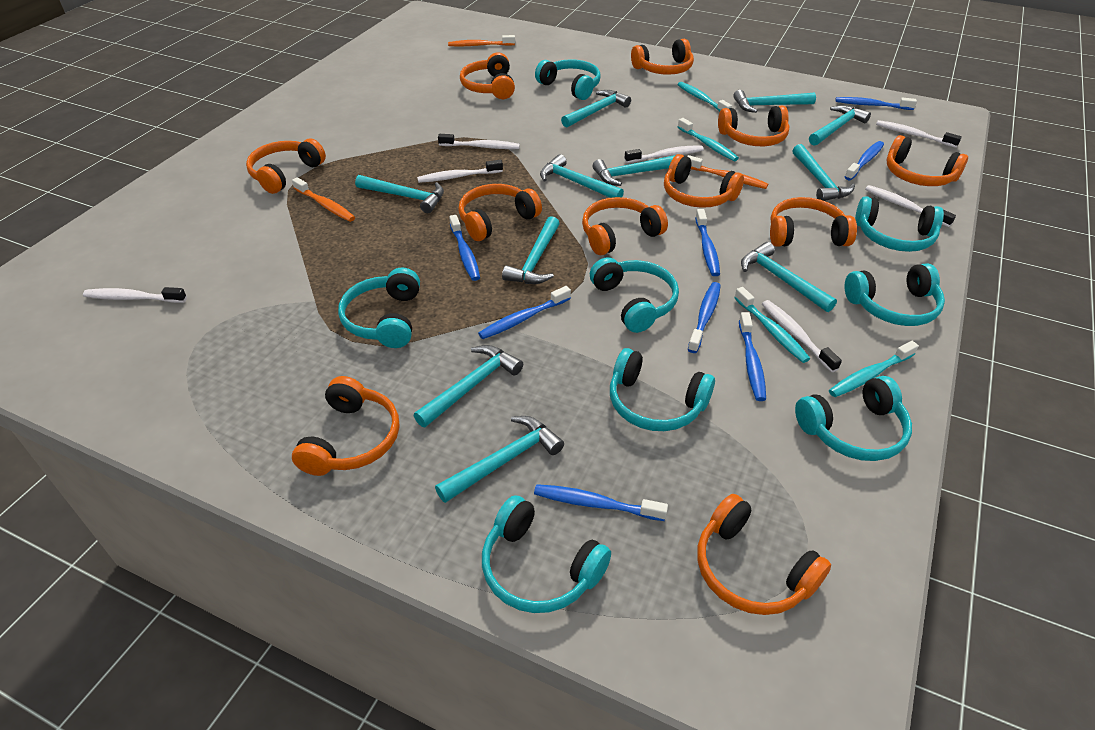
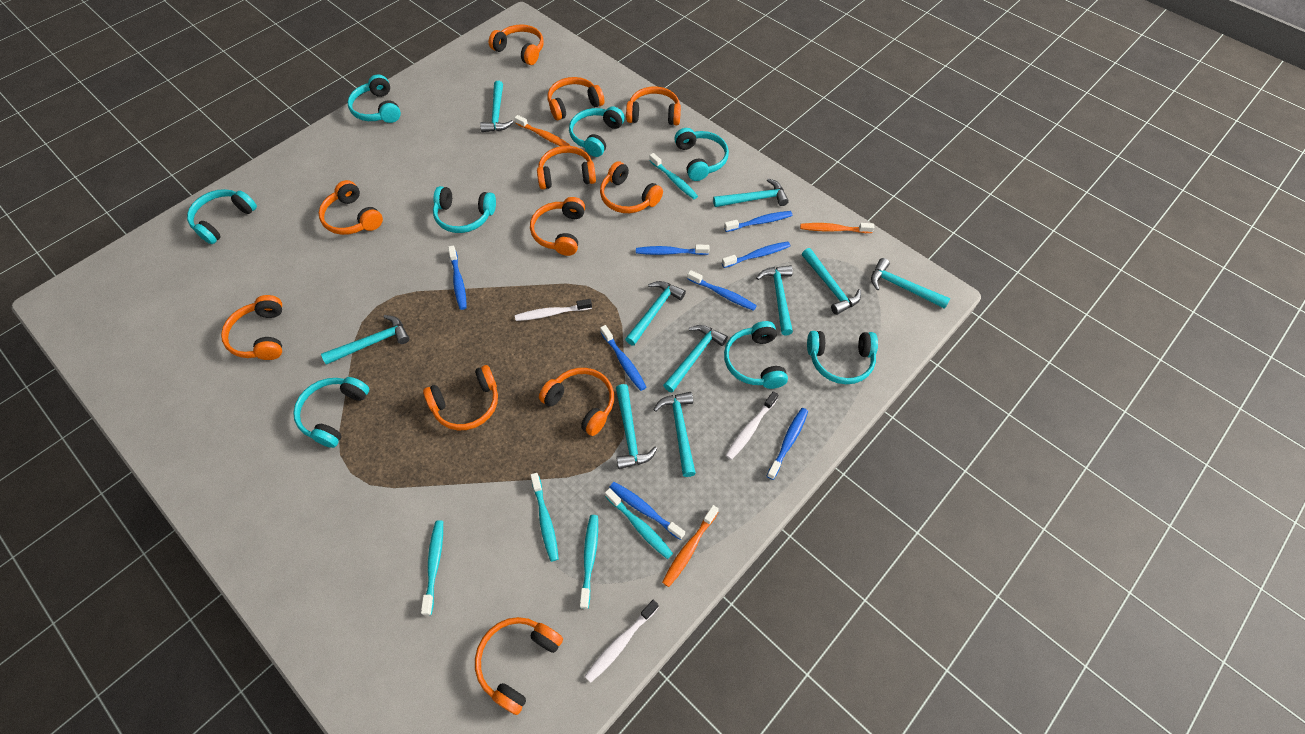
turquoise hammer: 11 -> 10
turquoise toothbrush: 4 -> 5
white toothbrush: 7 -> 3

